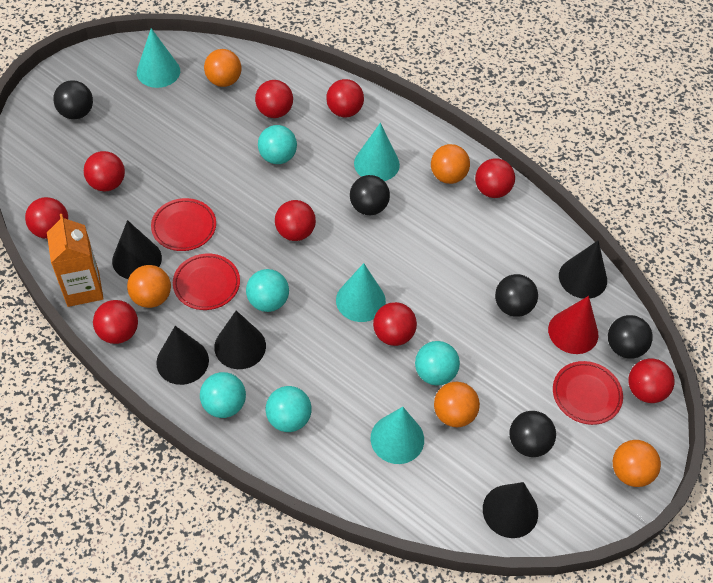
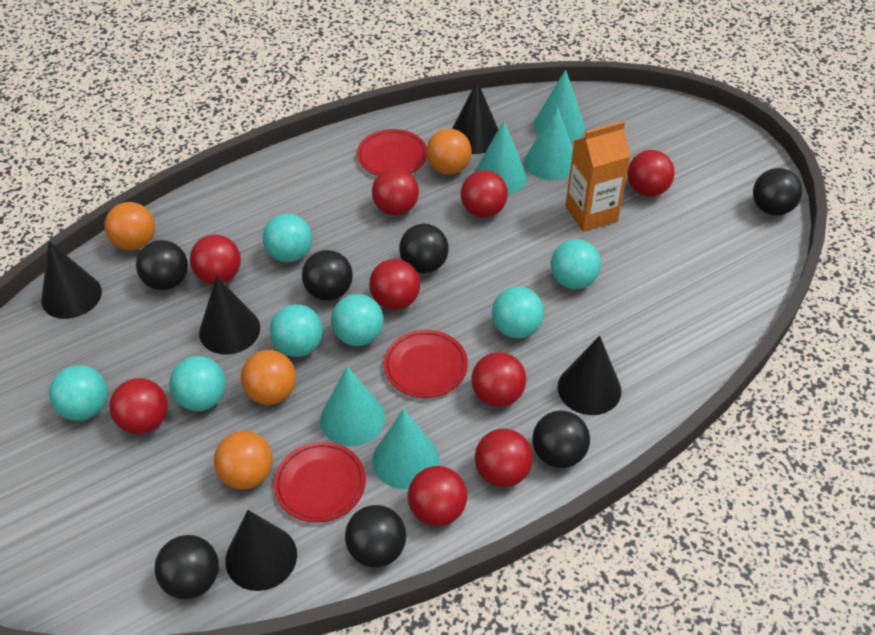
black ball: 5 -> 7
orange ball: 5 -> 4
red cone: 1 -> 0
turquoise ball: 5 -> 7
turquoise cone: 4 -> 5

